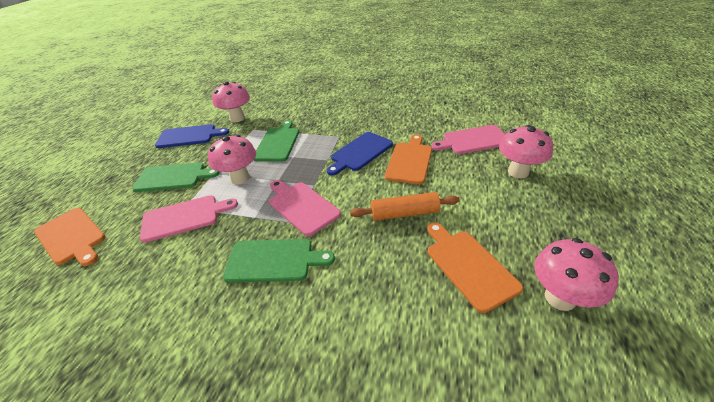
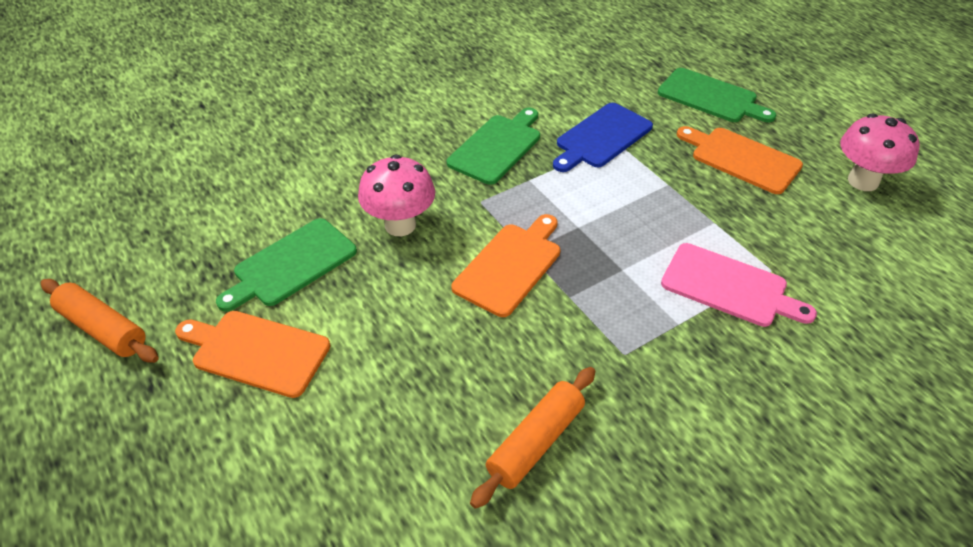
blue cutting board: 2 -> 1
orange rolling pin: 1 -> 2
pink cutting board: 3 -> 1
pink mushroom: 4 -> 2

